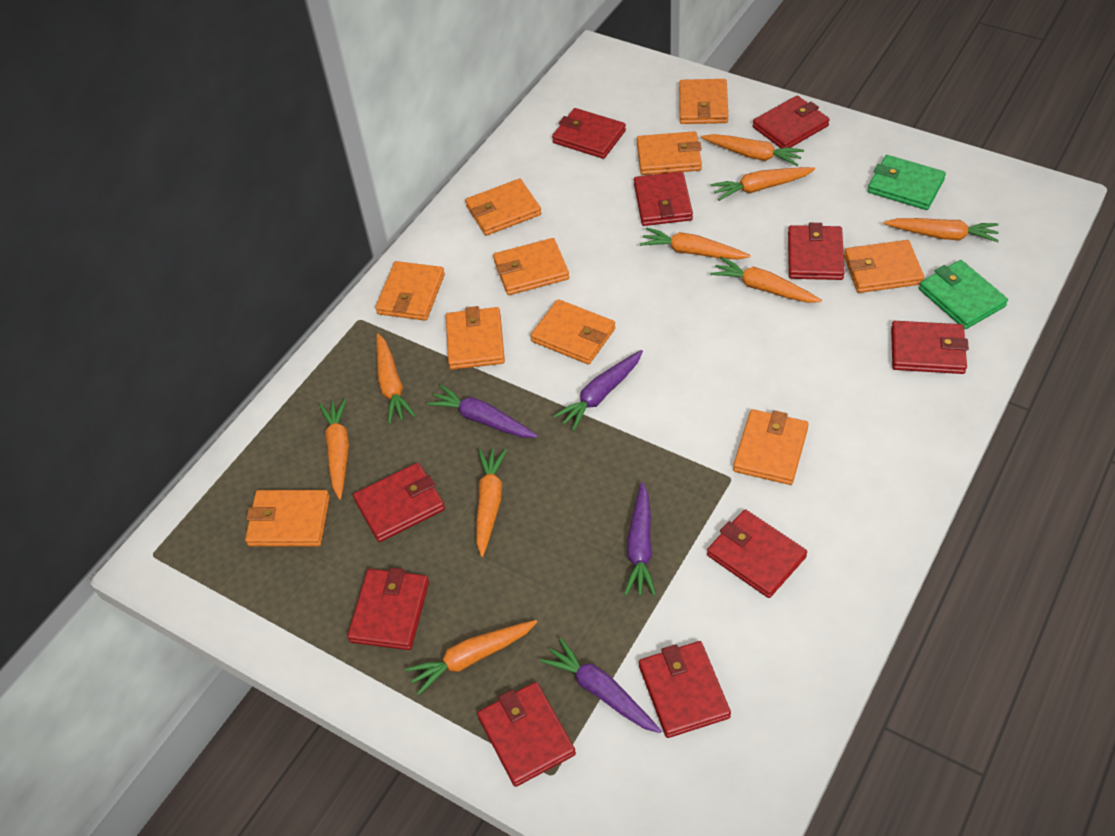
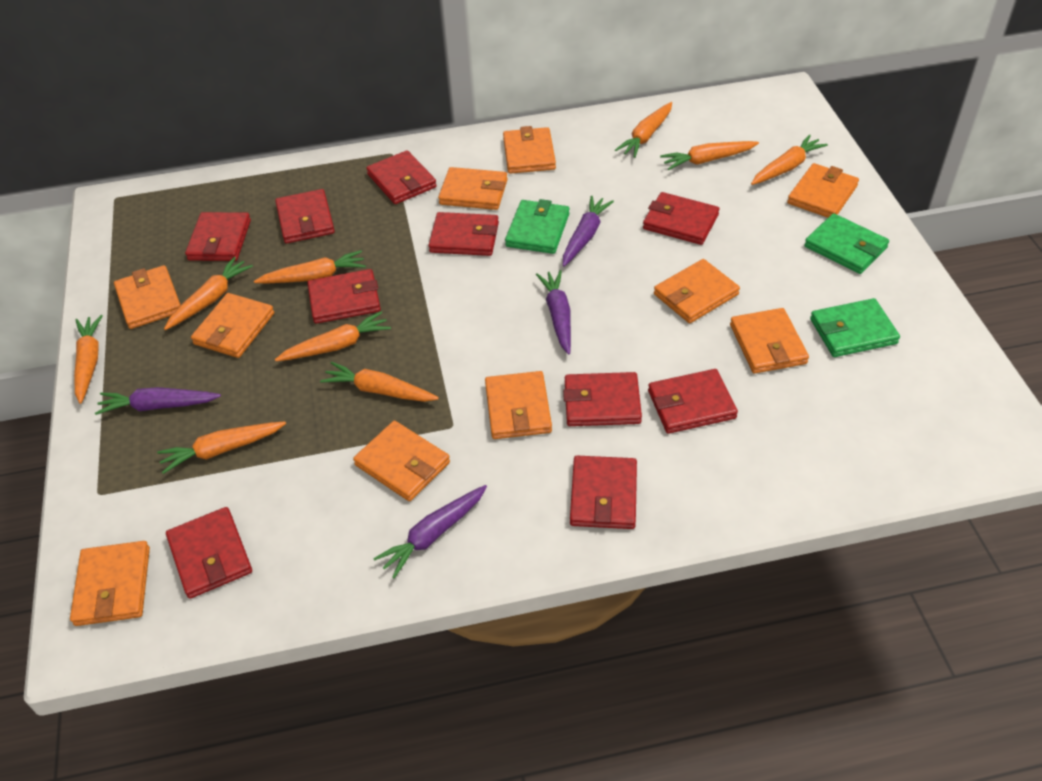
green wallet: 2 -> 3

